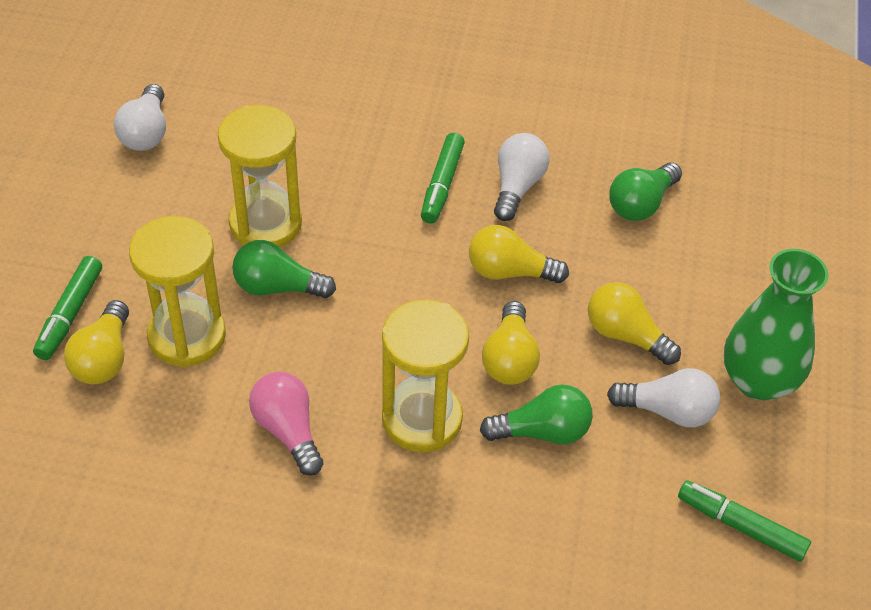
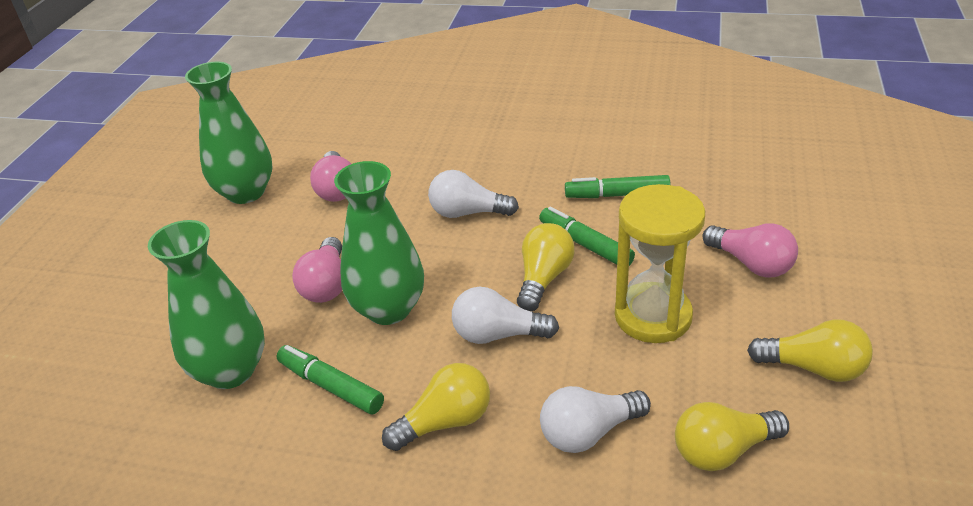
green light bulb: 3 -> 0
green vase: 1 -> 3
pink light bulb: 1 -> 3
yellow hourglass: 3 -> 1

